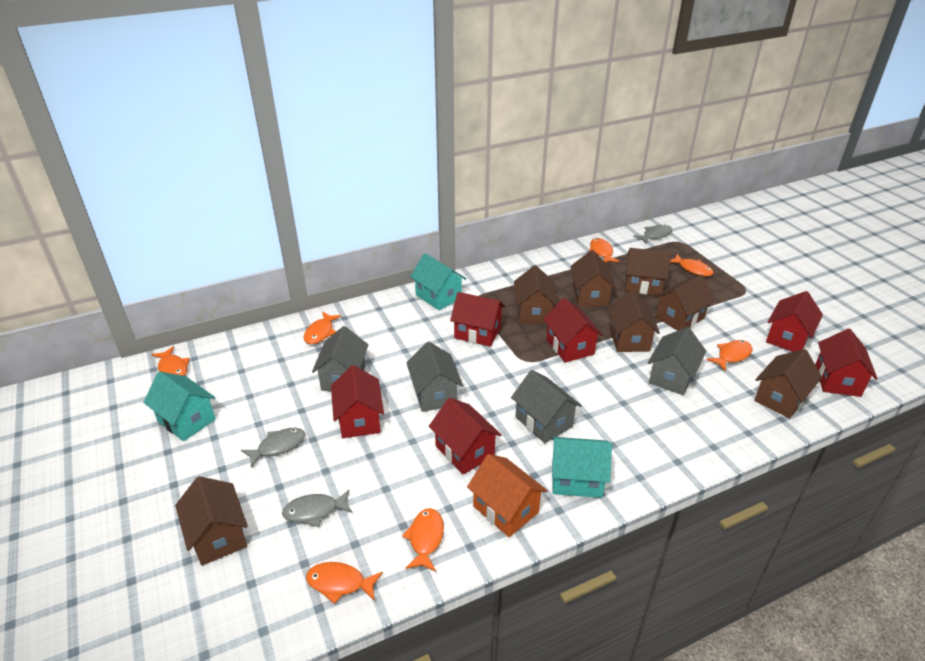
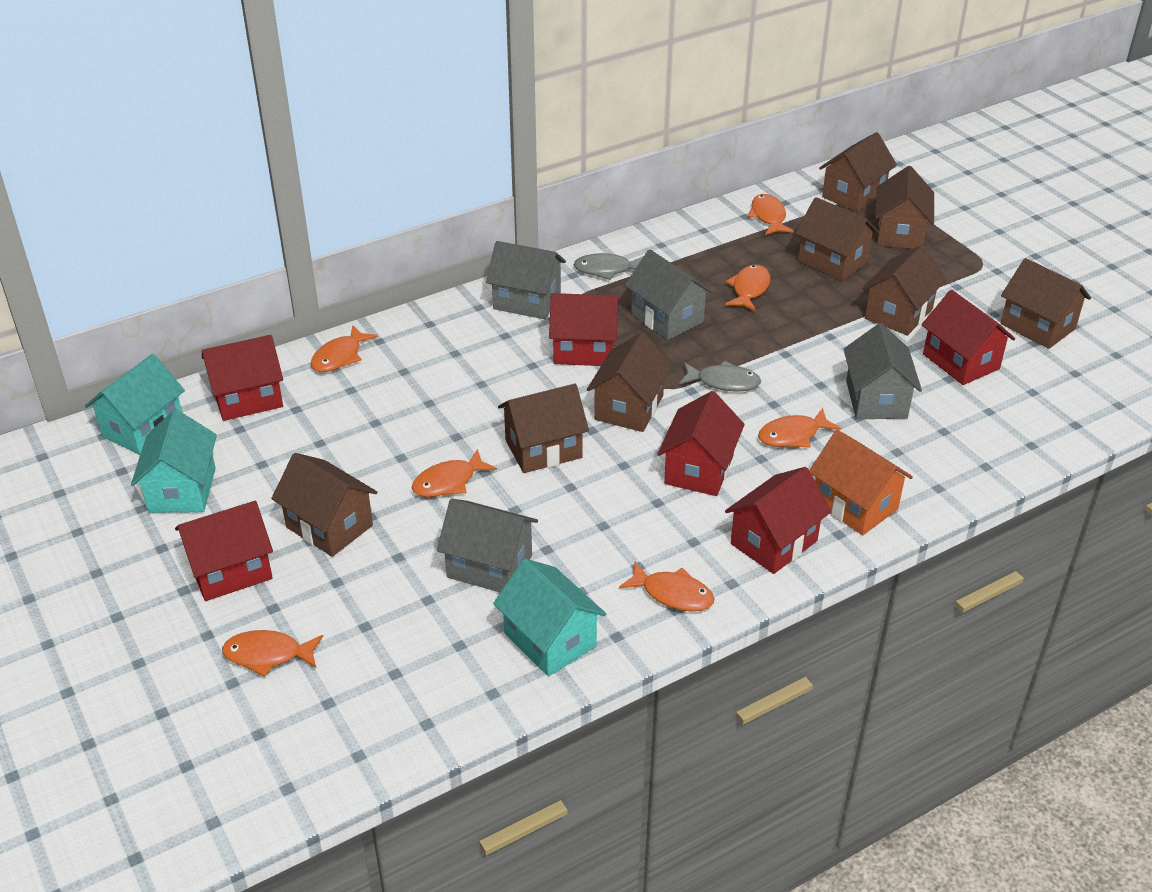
brown house: 7 -> 8
grey fish: 3 -> 2

